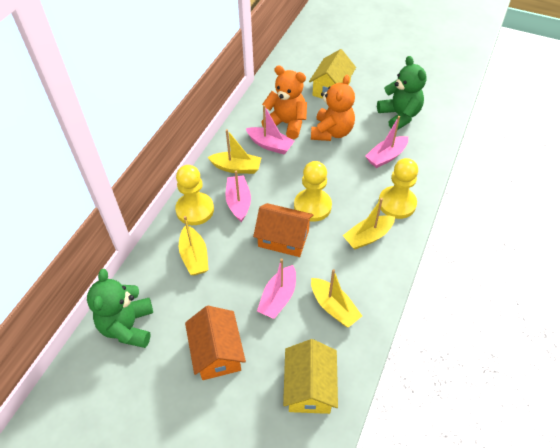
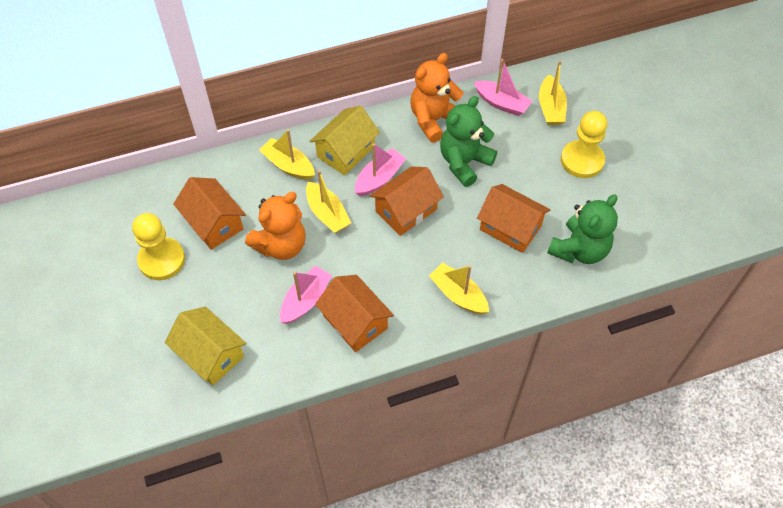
orange house: 2 -> 4
pink boat: 4 -> 3
yellow pawn: 3 -> 2

